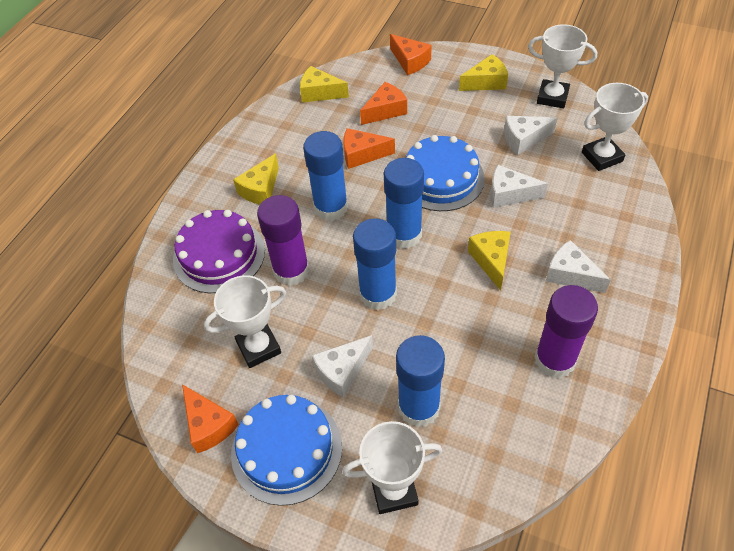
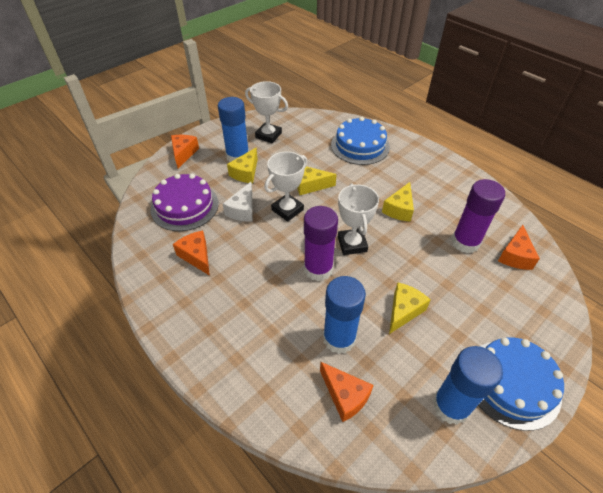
blue glue stick: 4 -> 3
white cheese: 4 -> 1
white trophy: 4 -> 3

